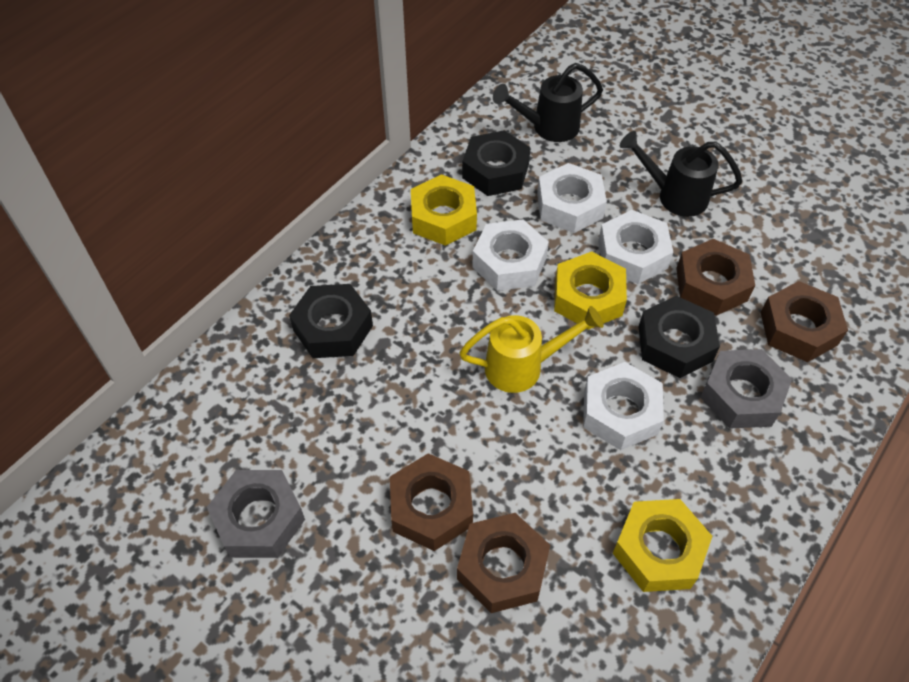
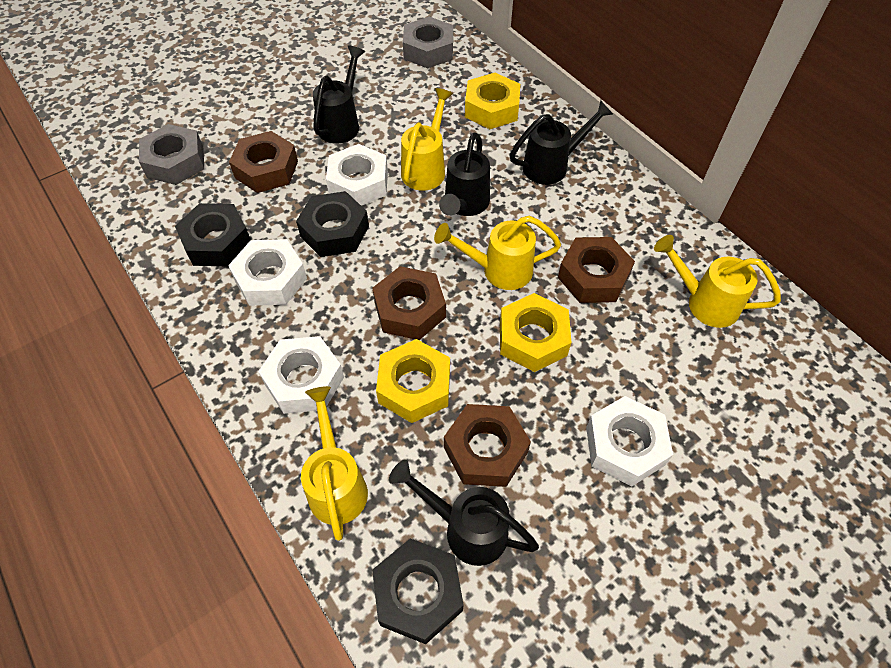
black watering can: 2 -> 4
yellow watering can: 1 -> 4

